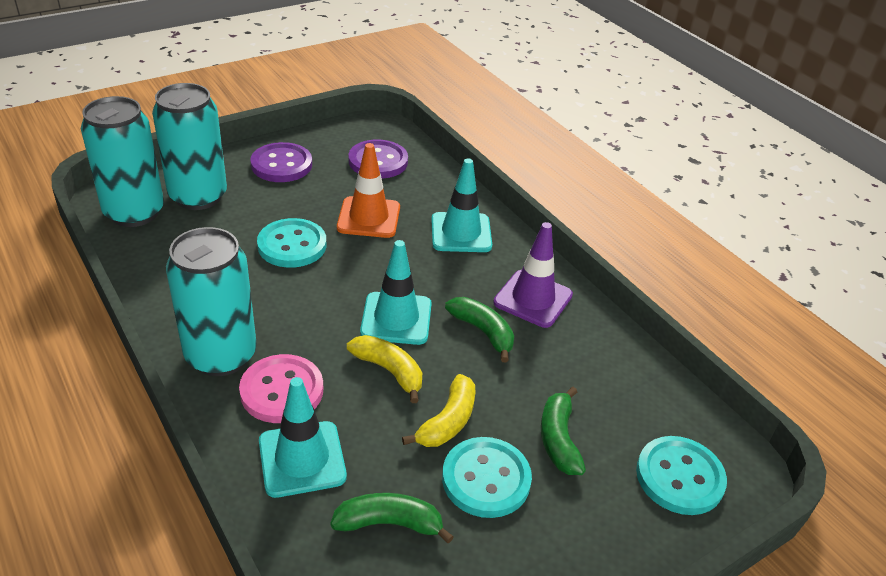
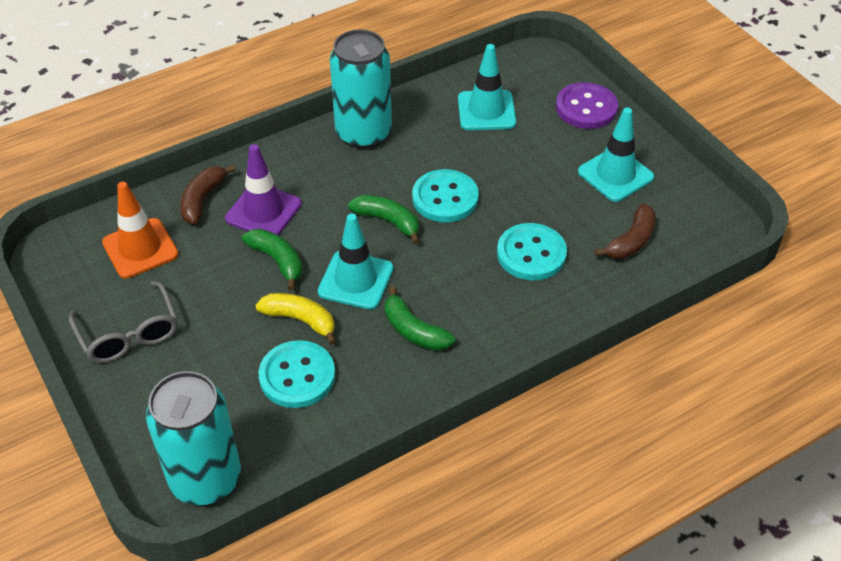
brown banana: 0 -> 2
grey glasses: 0 -> 1
pink button: 1 -> 0
purple button: 2 -> 1
turquoise can: 3 -> 2
yellow banana: 2 -> 1

